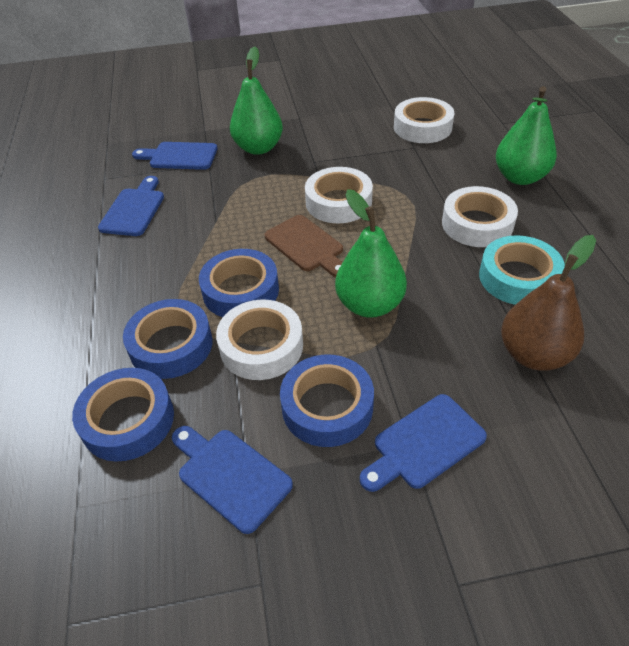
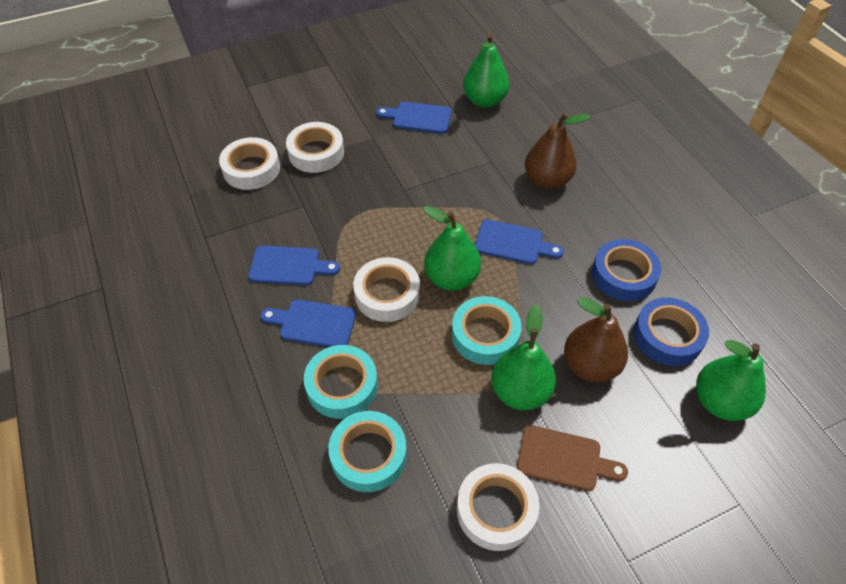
blue tape: 4 -> 2
brown pear: 1 -> 2
green pear: 3 -> 4
turquoise tape: 1 -> 3

